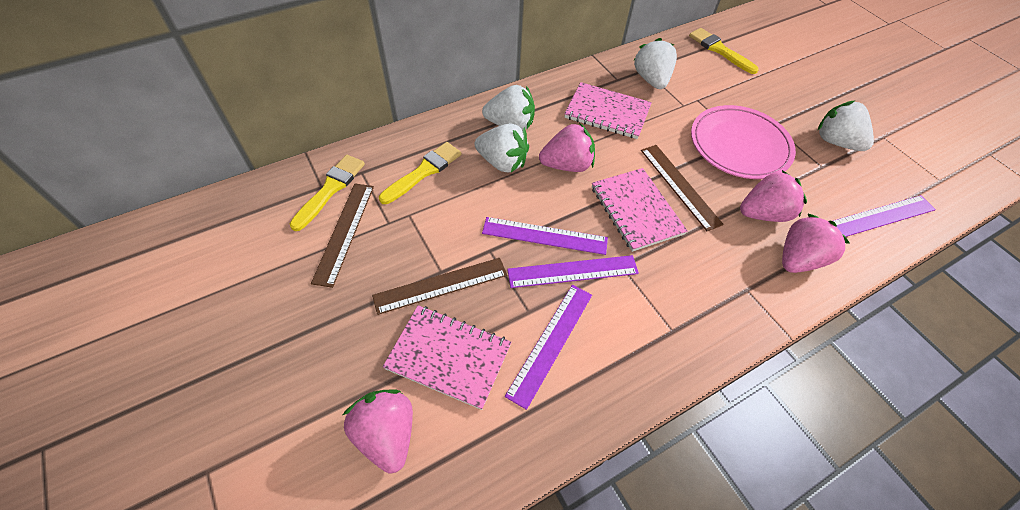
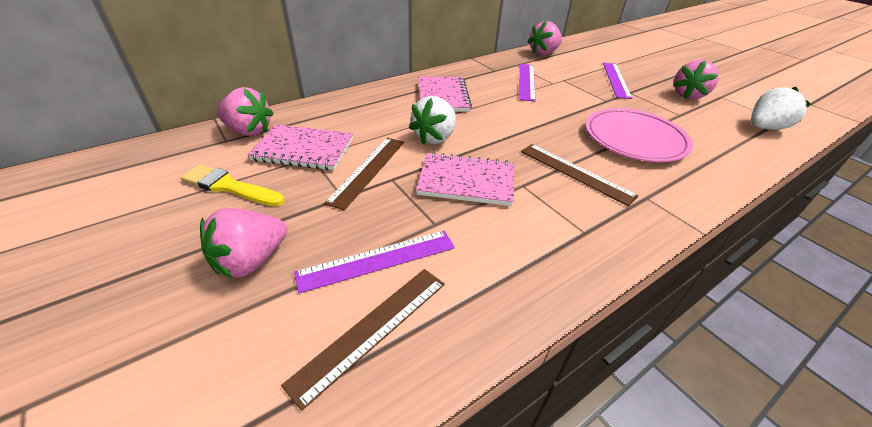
purple ruler: 4 -> 3
white strawberry: 4 -> 2
yellow brush: 3 -> 1

